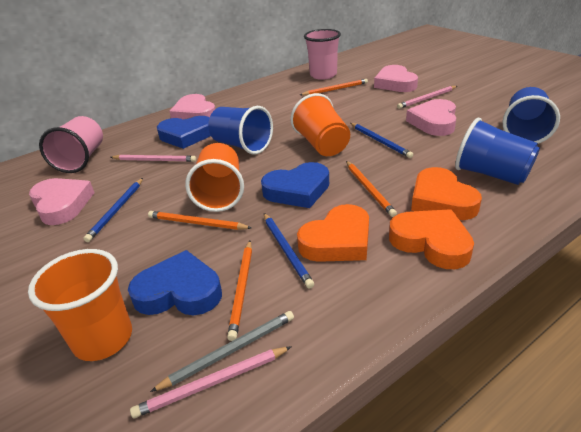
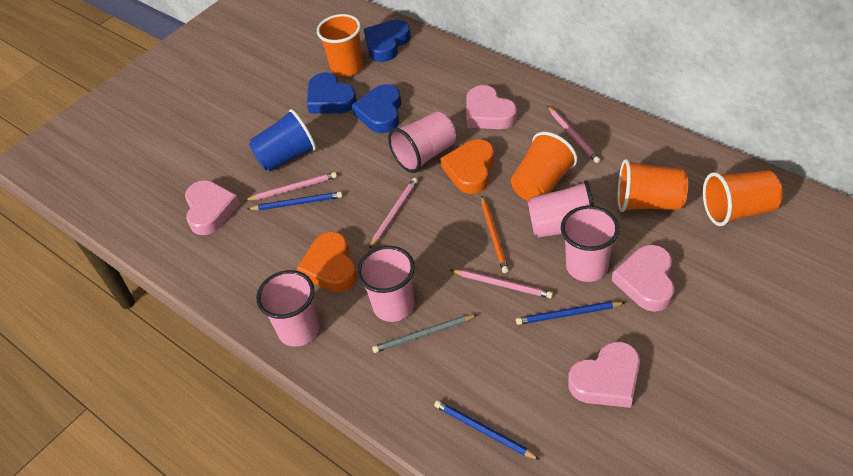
blue cup: 3 -> 1
orange cup: 3 -> 4
orange heart: 3 -> 2
orange pencil: 4 -> 1
pink cup: 2 -> 5
pink pencil: 3 -> 4

